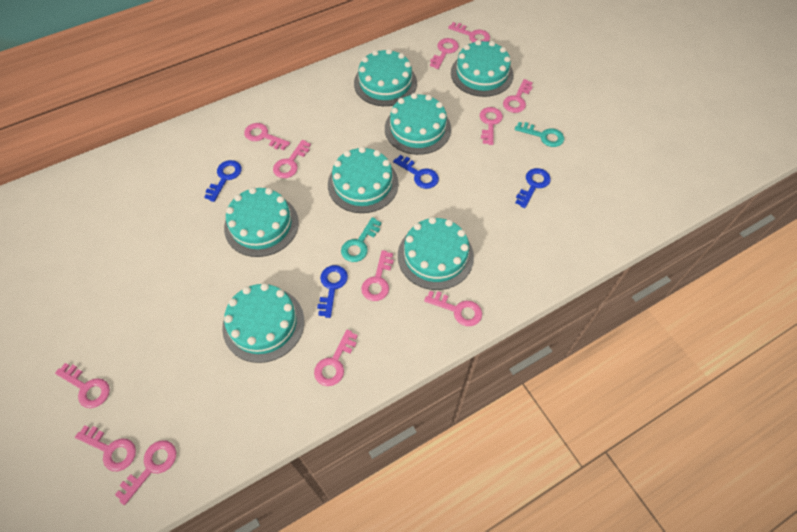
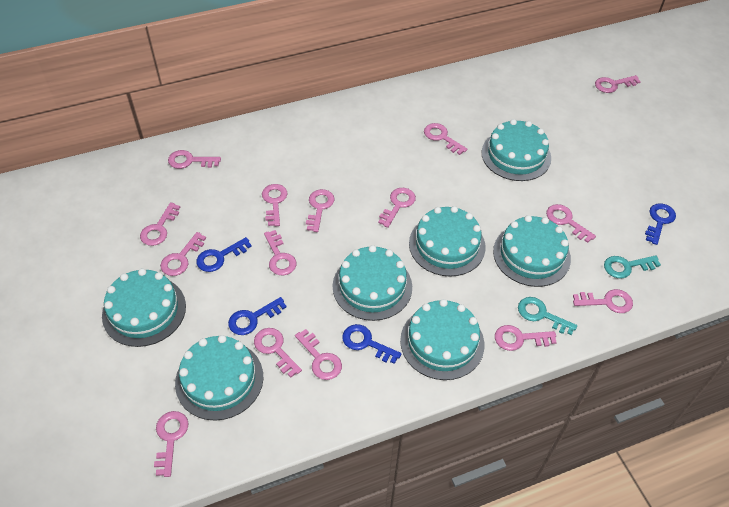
pink key: 12 -> 15

